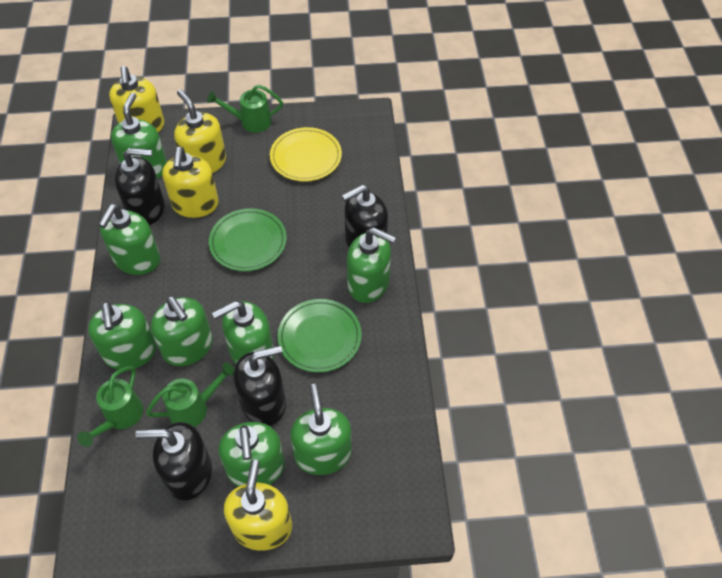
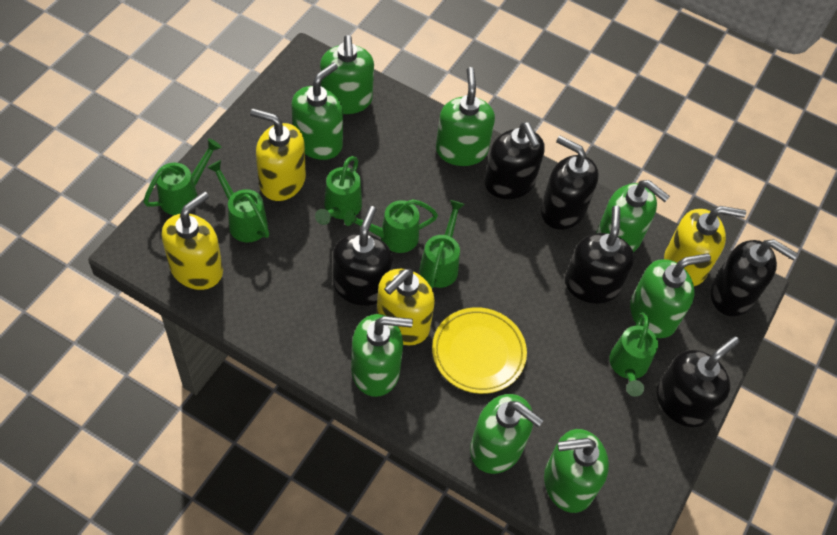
black soap dispenser: 4 -> 6
green plate: 2 -> 0
green watering can: 3 -> 6

